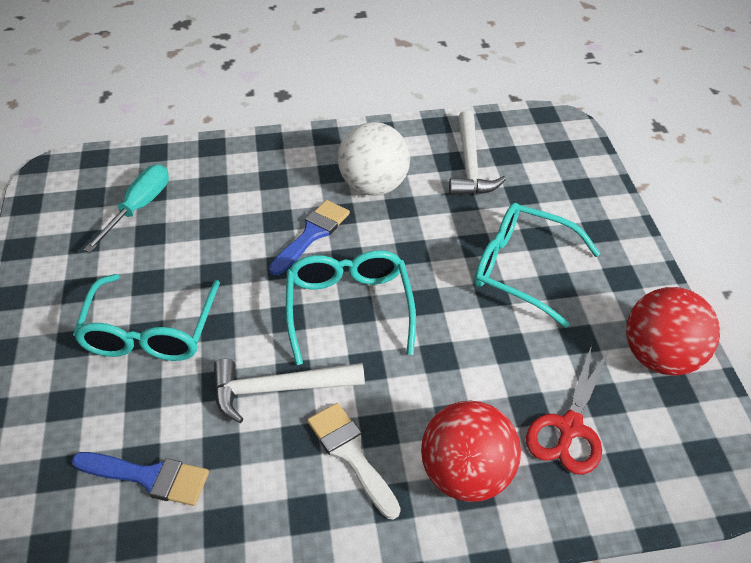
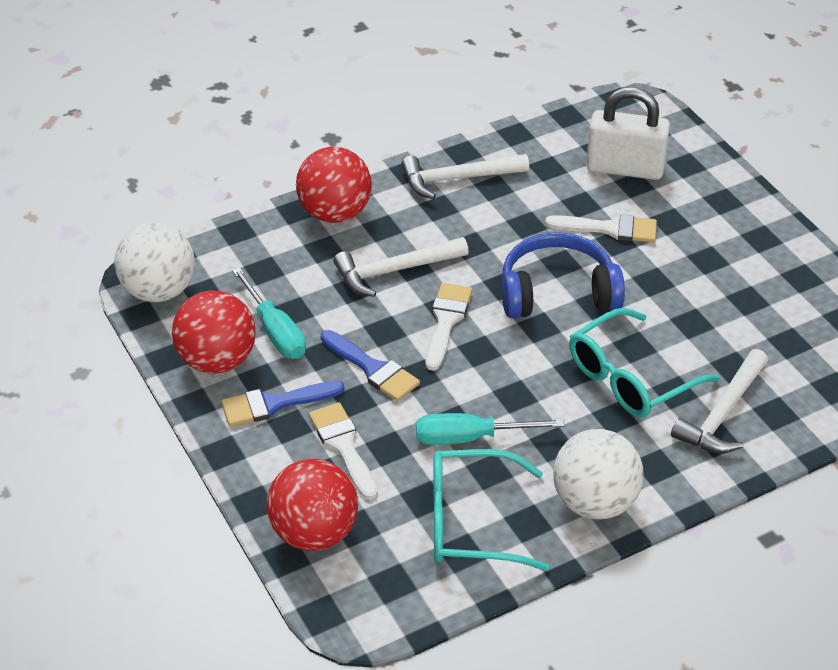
blue headphones: 0 -> 1
red ball: 2 -> 3
red scissors: 1 -> 0
turquoise glasses: 3 -> 2
turquoise screwdriver: 1 -> 2
white ball: 1 -> 2
white brush: 1 -> 3
white hammer: 2 -> 3
white padlock: 0 -> 1

